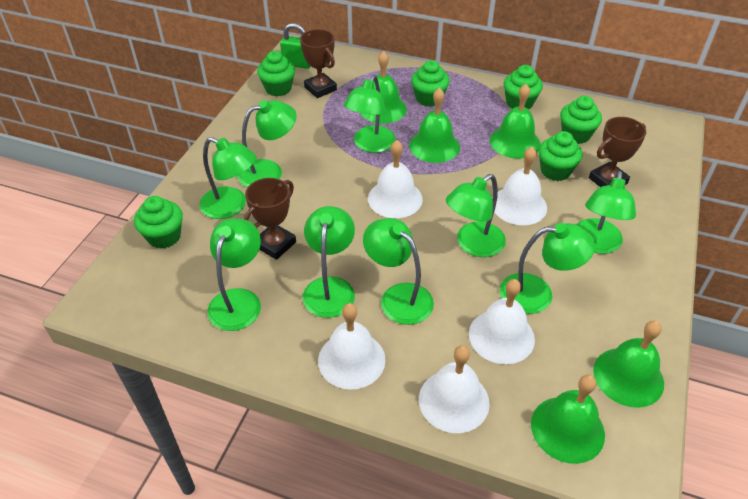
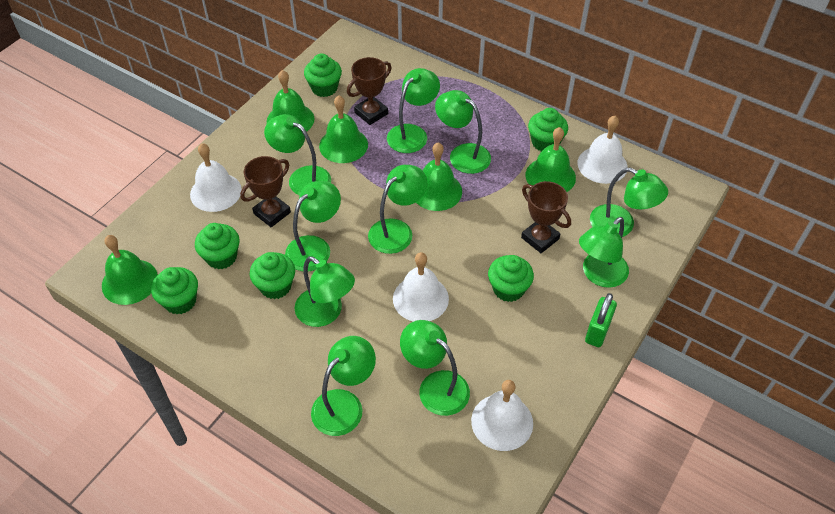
green lamp: 9 -> 10
white bell: 5 -> 4

